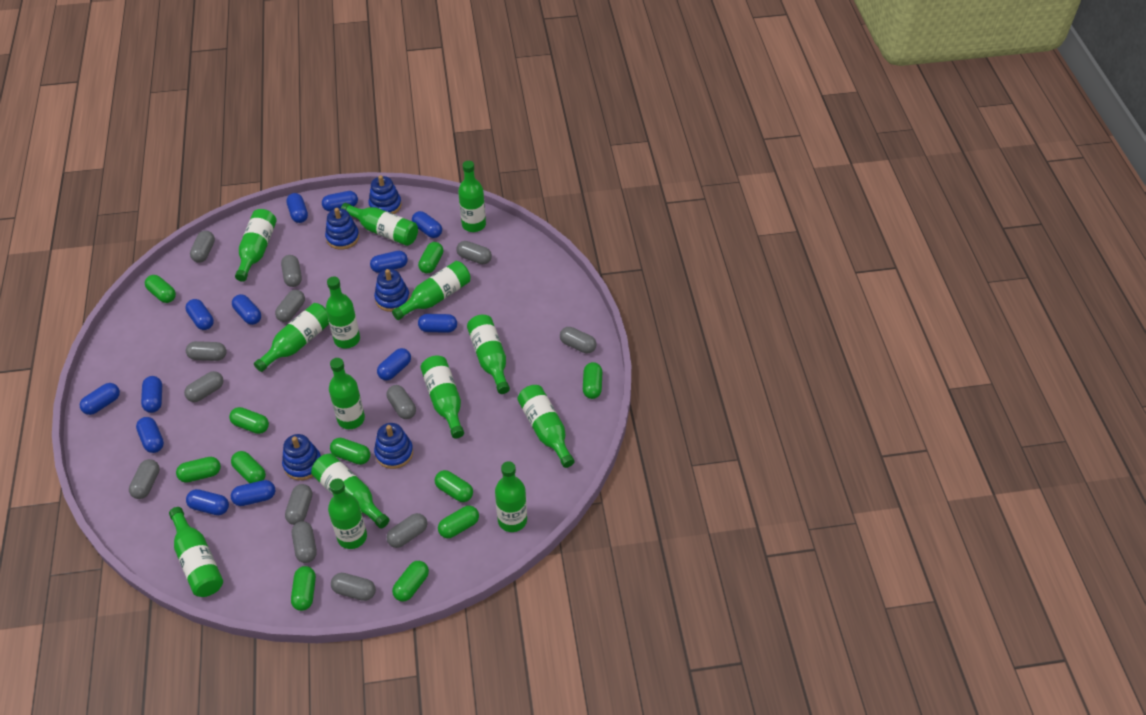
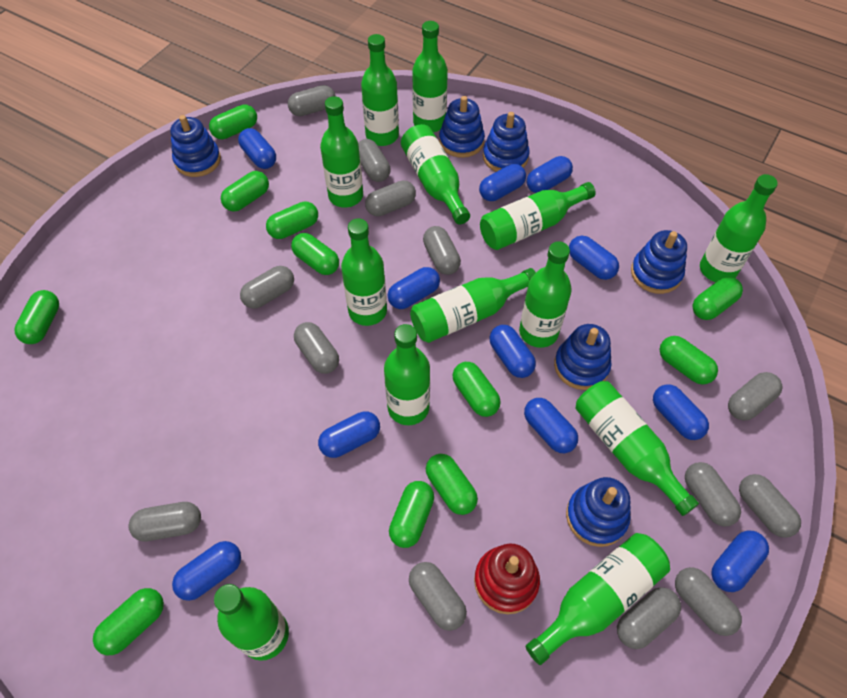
blue capsule: 13 -> 11
blue stacking toy: 5 -> 6
green bottle: 14 -> 13
red stacking toy: 0 -> 1

